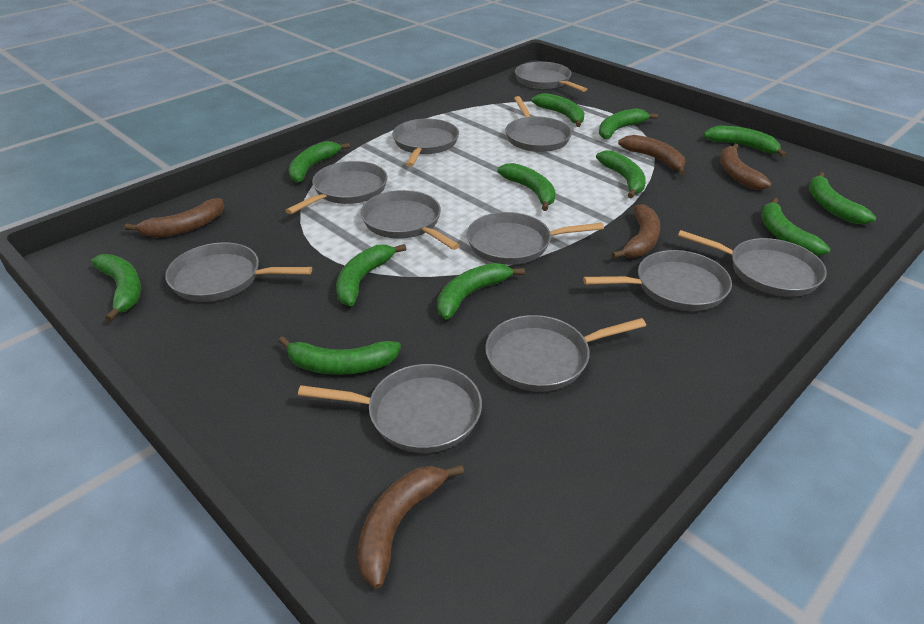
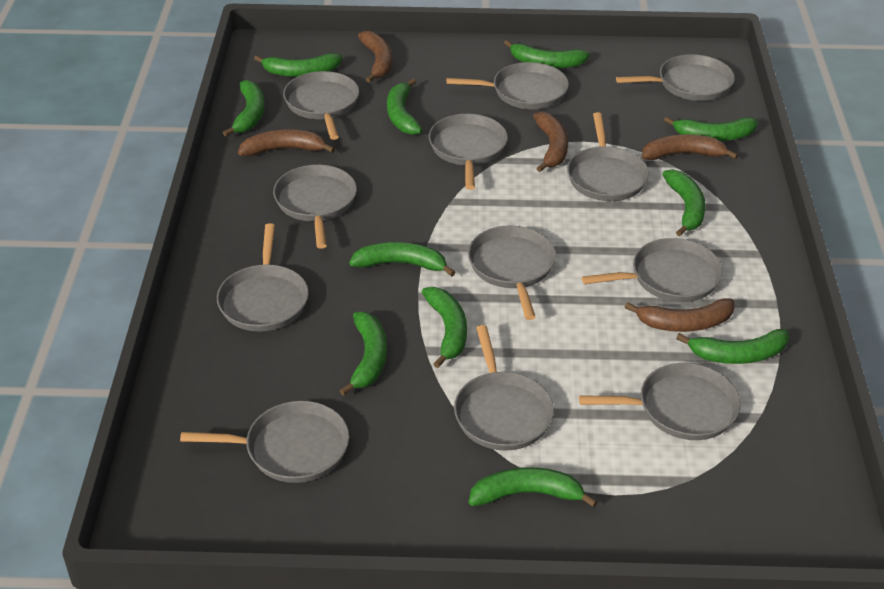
green banana: 12 -> 11
grey pan: 11 -> 12

